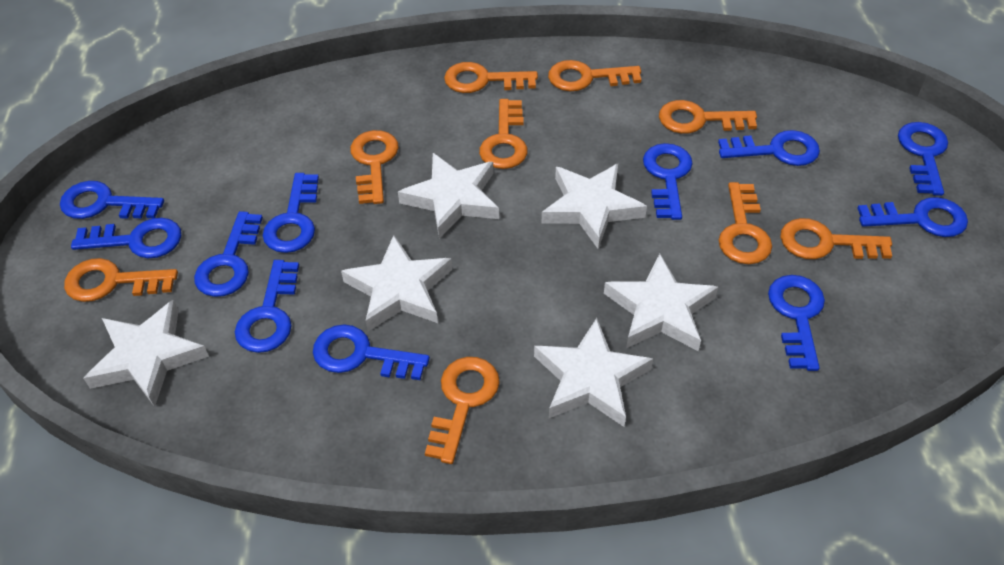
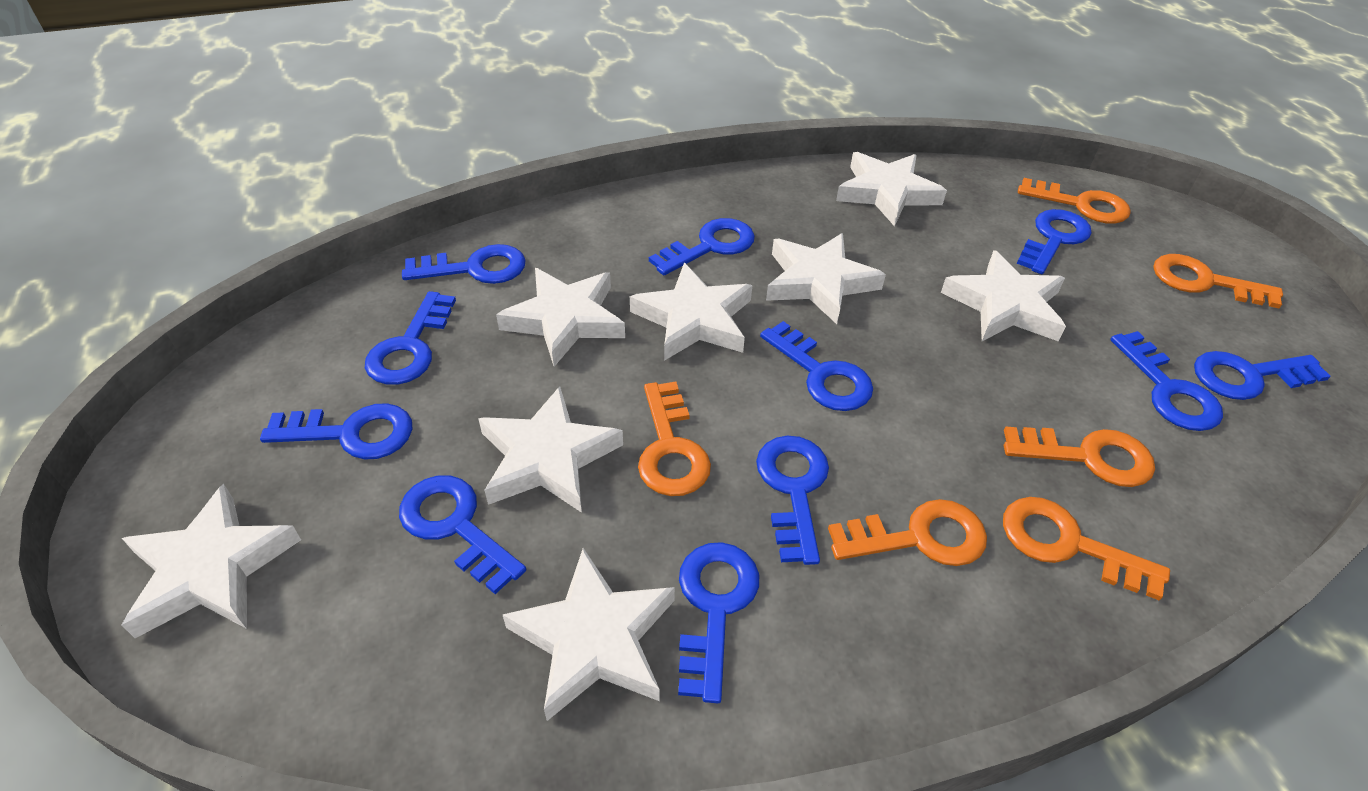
orange key: 9 -> 6
white star: 6 -> 8

